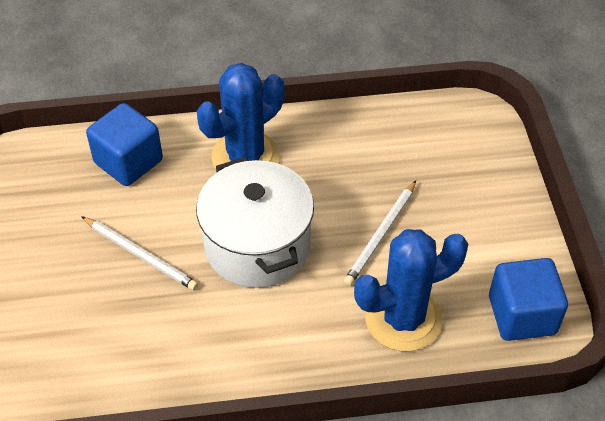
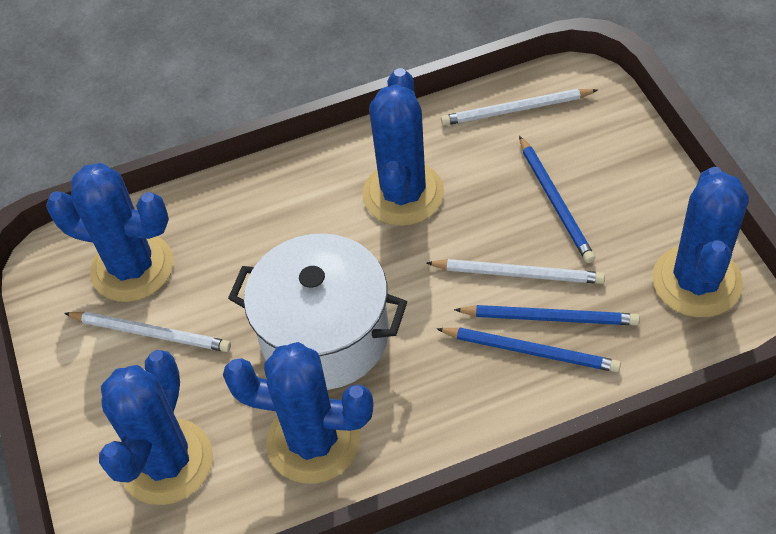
blue cactus: 2 -> 5
blue cube: 2 -> 0
blue pencil: 0 -> 3
white pencil: 2 -> 3

